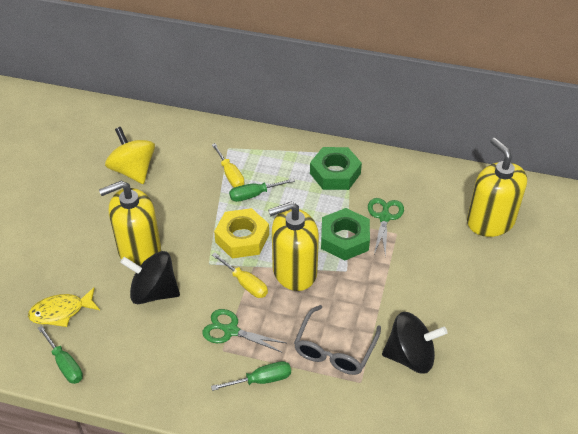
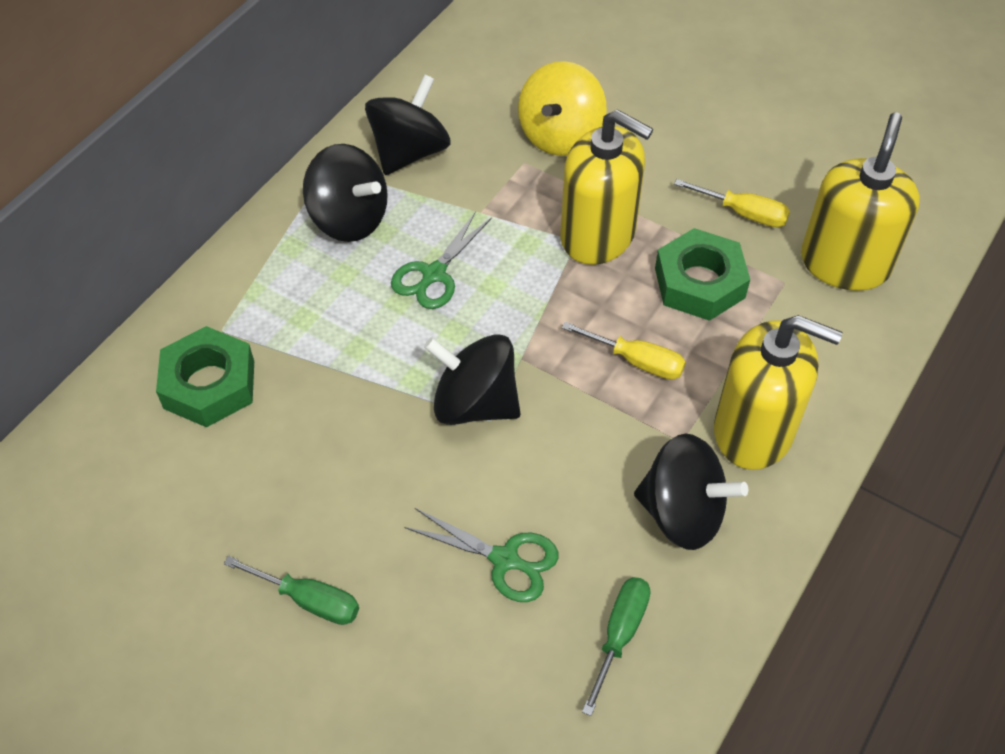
black spinning top: 2 -> 4
green screwdriver: 3 -> 2
grey glasses: 1 -> 0
yellow fish: 1 -> 0
yellow nut: 1 -> 0

